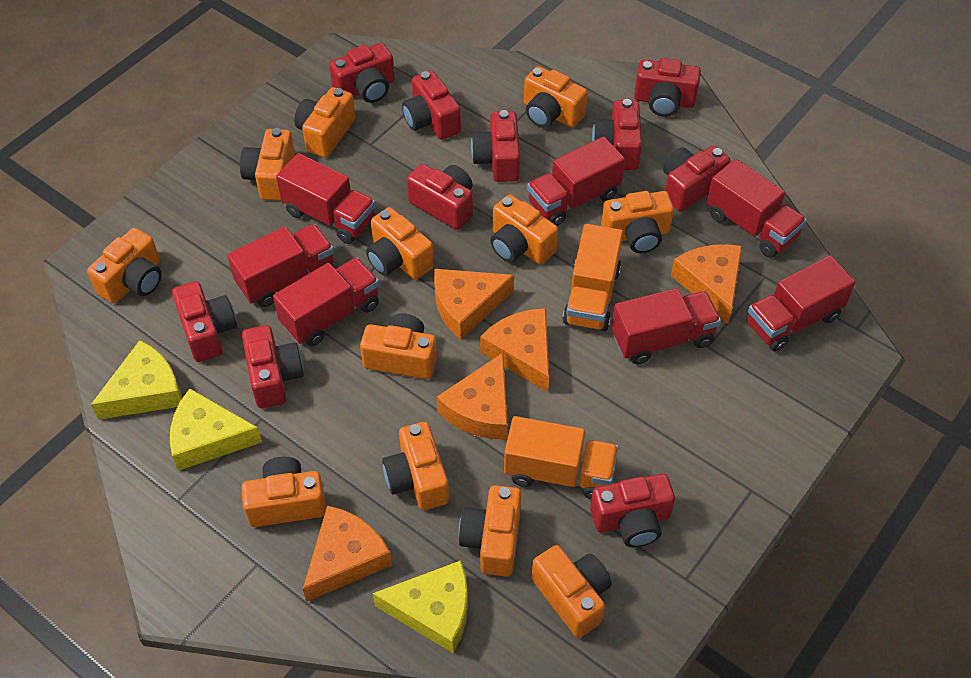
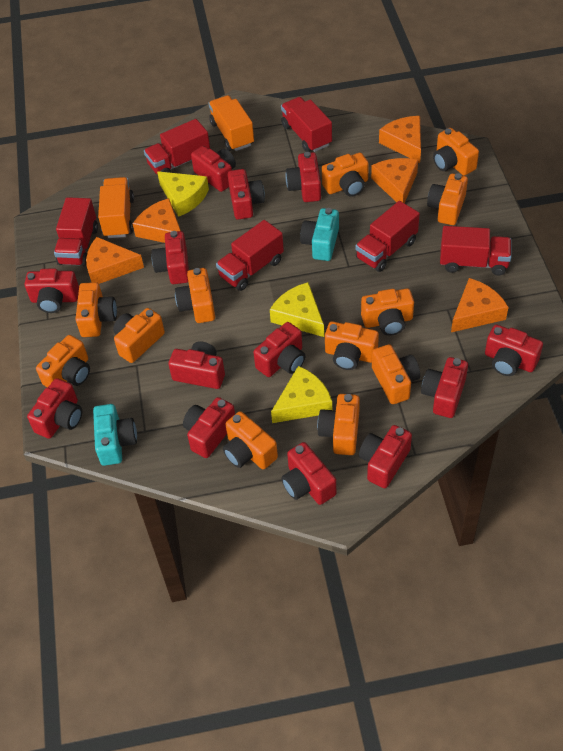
red camera: 10 -> 13
red truck: 7 -> 6
turquoise camera: 0 -> 2

